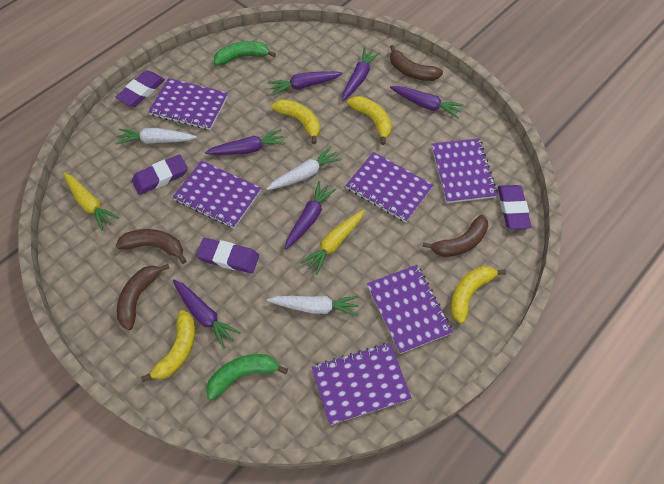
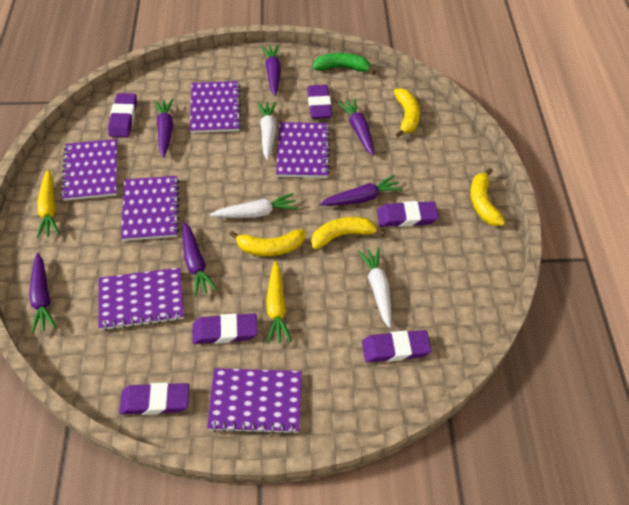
brown banana: 4 -> 0
green banana: 2 -> 1
purple eraser: 4 -> 6

